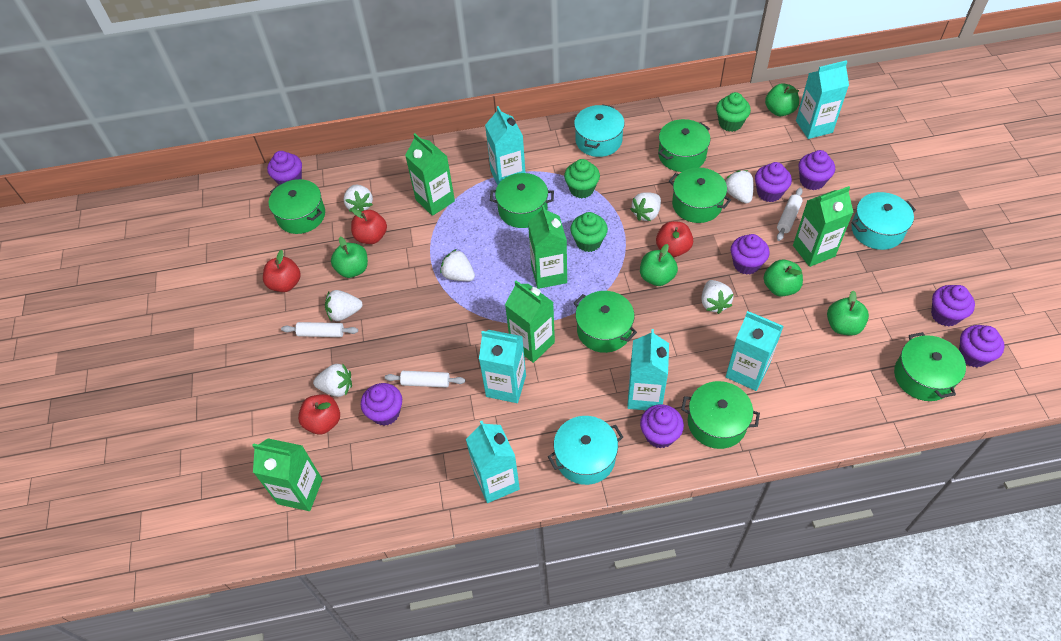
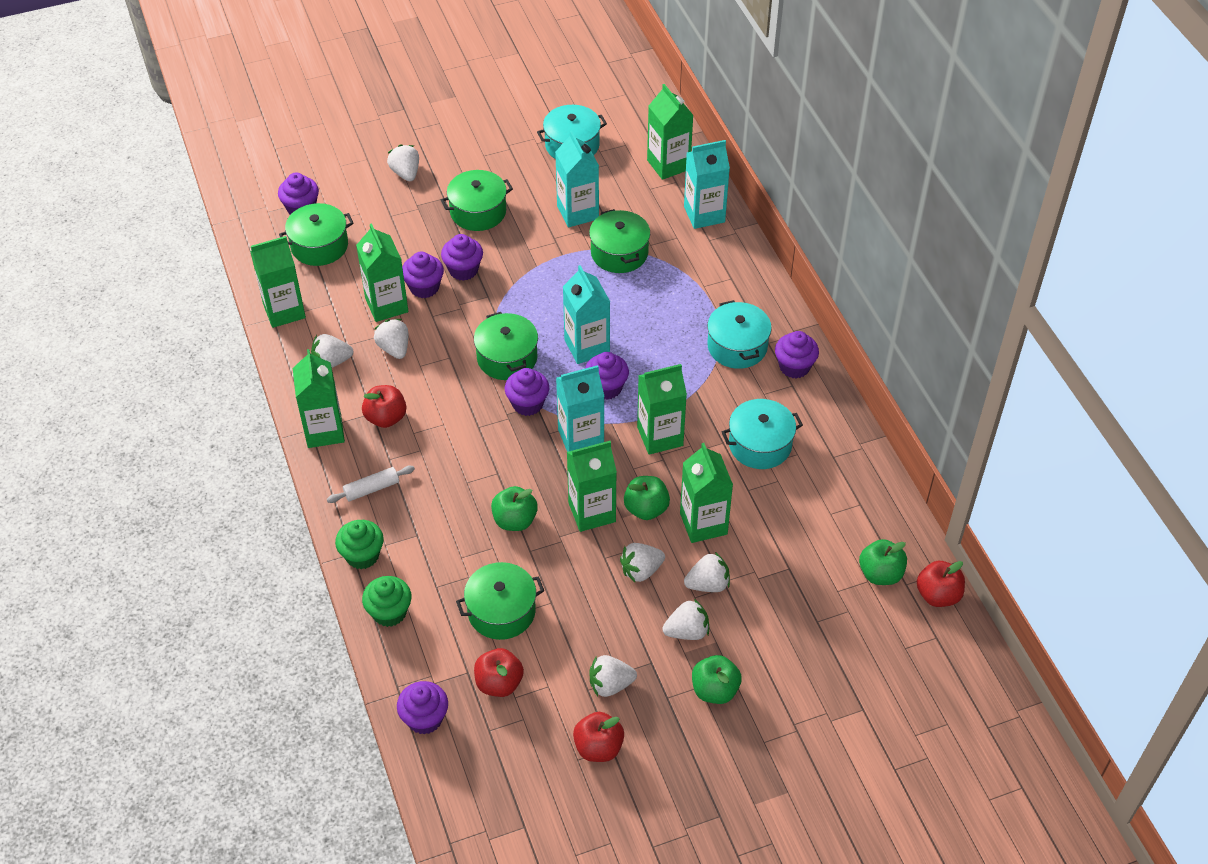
green apple: 5 -> 4
green carton: 5 -> 7
green cupcake: 3 -> 2
green pot: 7 -> 5
purple cupcake: 8 -> 7
turquoise carton: 6 -> 4
white rolling pin: 3 -> 1

